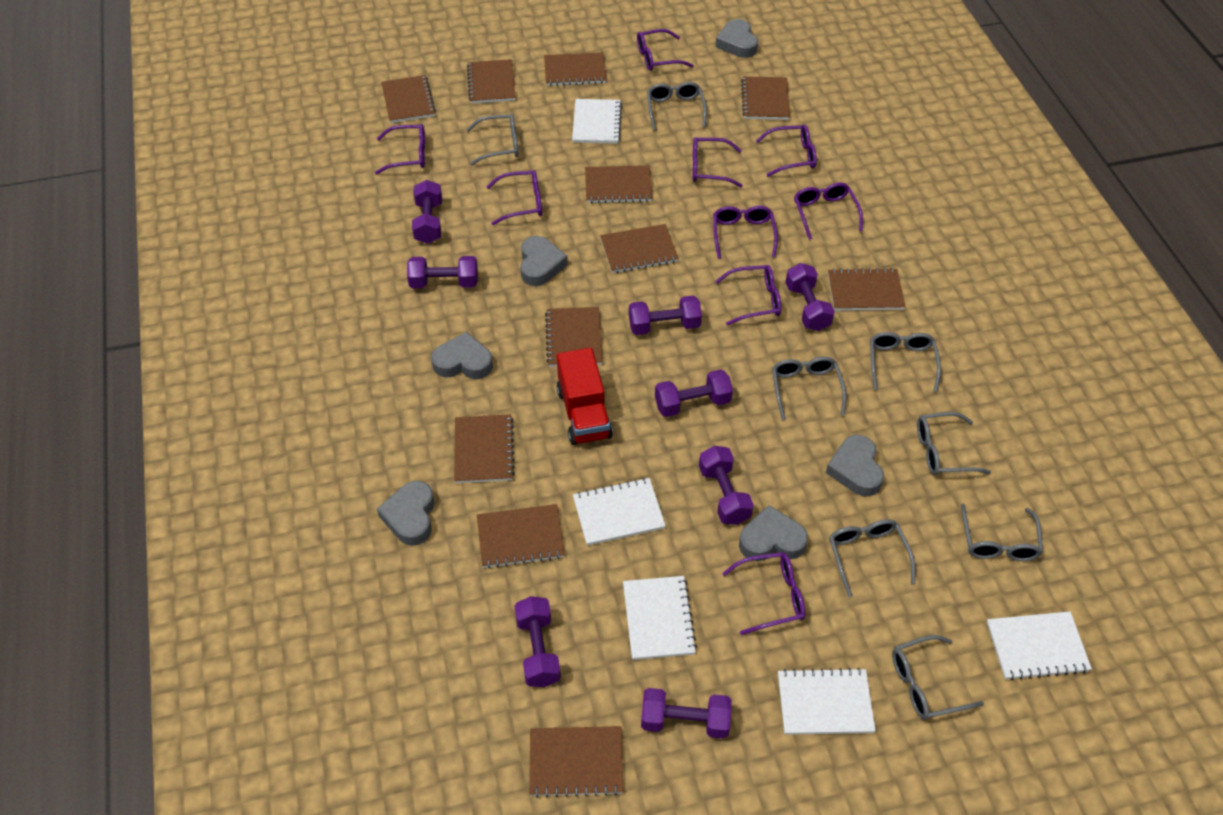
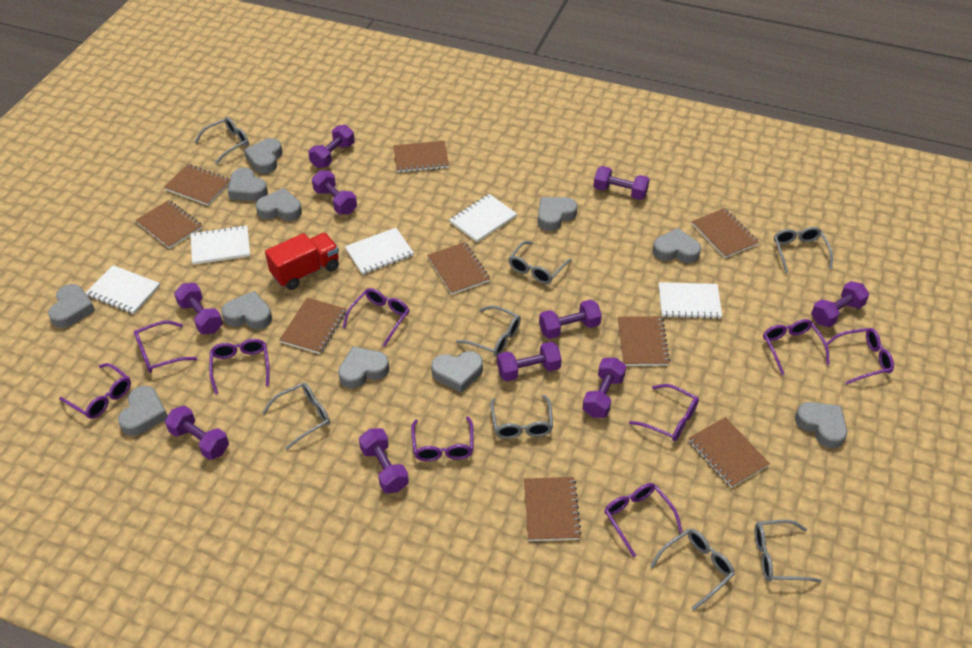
brown notebook: 11 -> 9
grey heart: 6 -> 11
purple dumbbell: 8 -> 10

